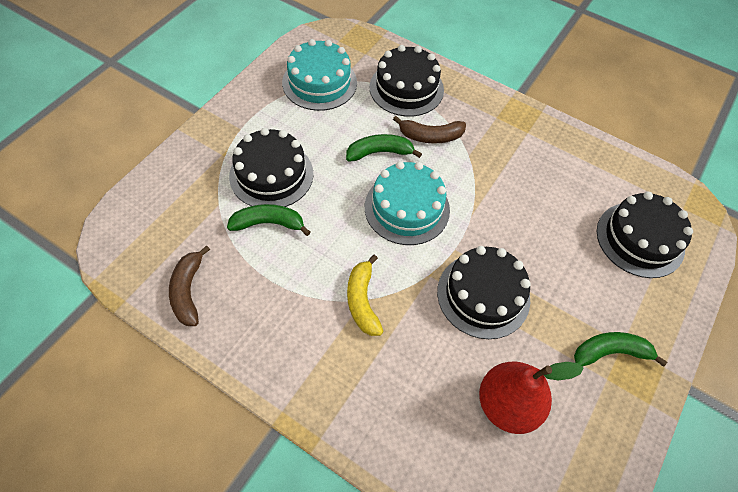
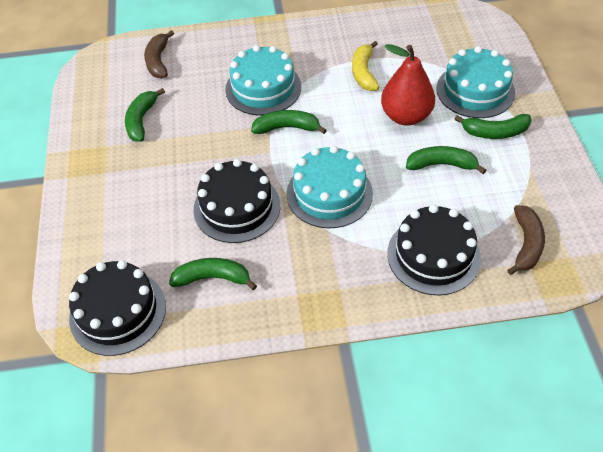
black cake: 4 -> 3
green banana: 3 -> 5
turquoise cake: 2 -> 3

